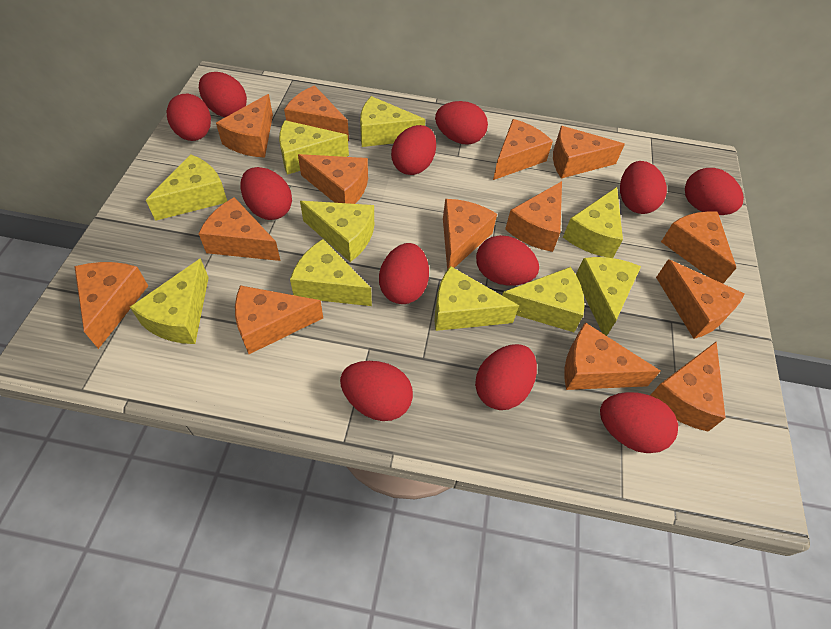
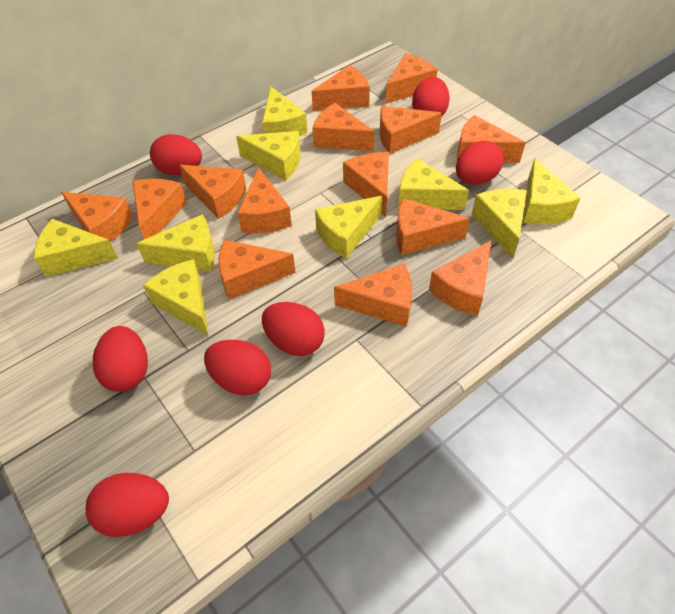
red egg: 12 -> 7
yellow cheese: 10 -> 9

